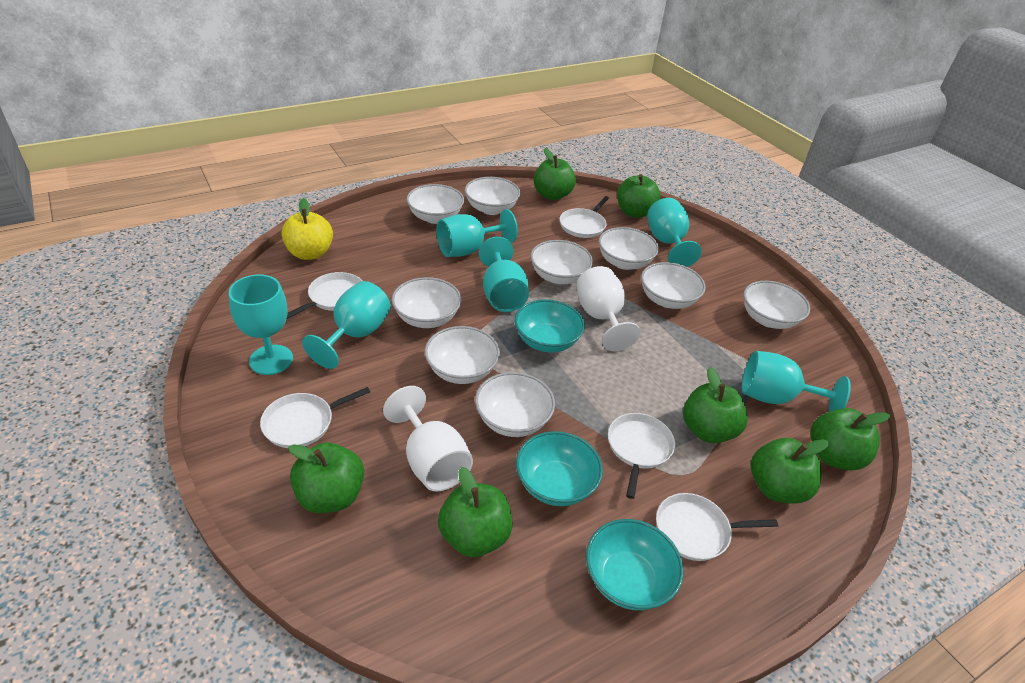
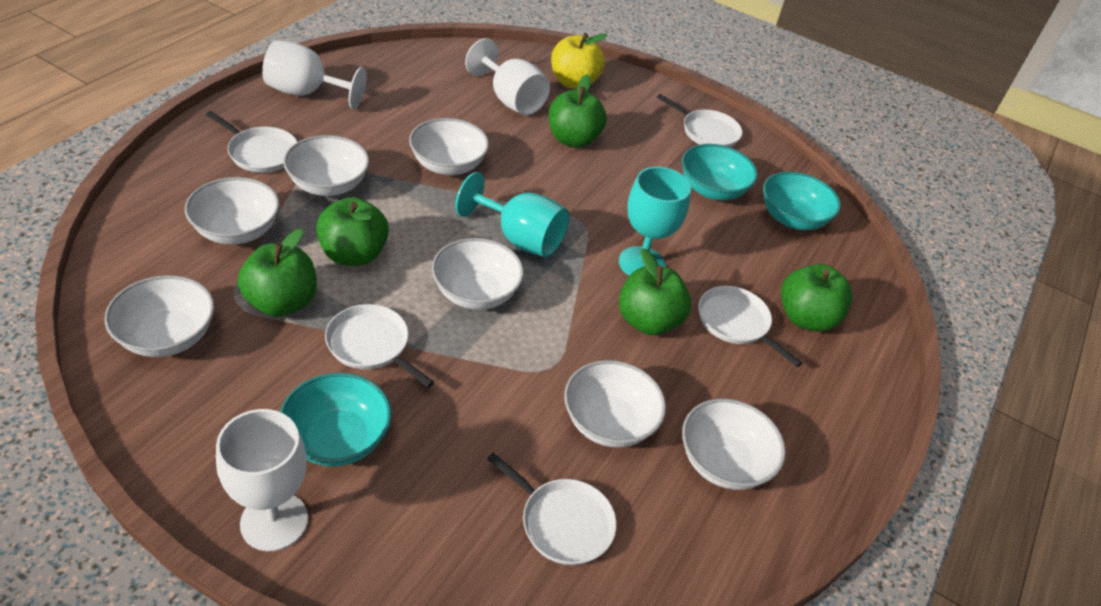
green apple: 7 -> 5
turquoise goblet: 6 -> 2
white bowl: 9 -> 7
white goblet: 2 -> 3

